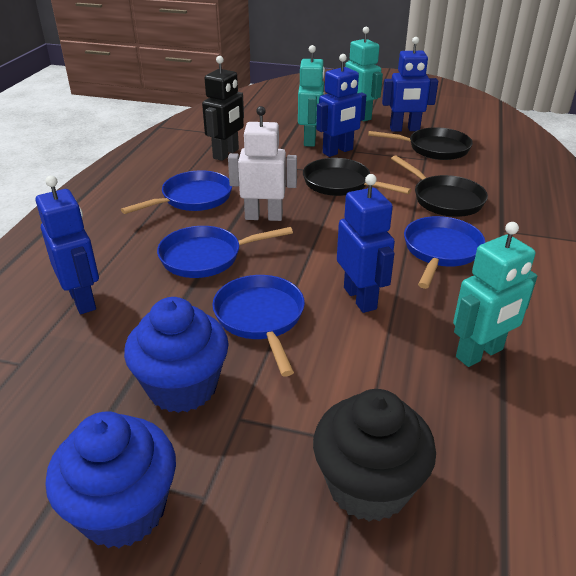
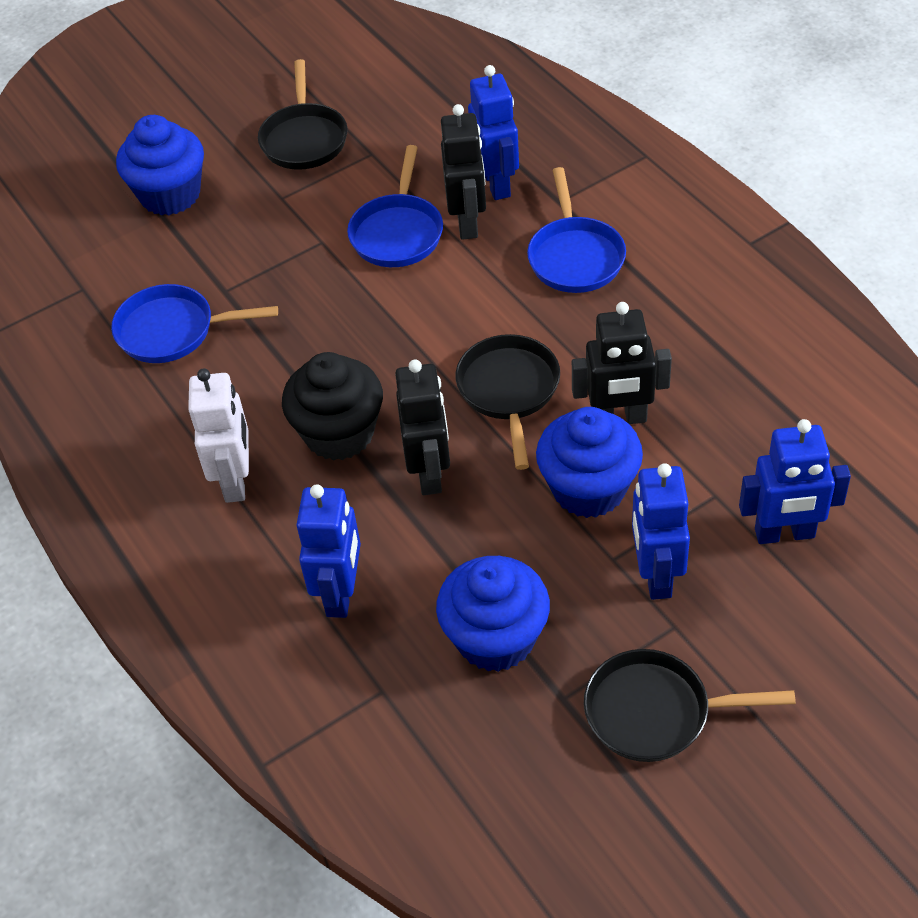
black robot: 1 -> 3
blue cupcake: 2 -> 3
blue pan: 4 -> 3
turquoise robot: 3 -> 0

